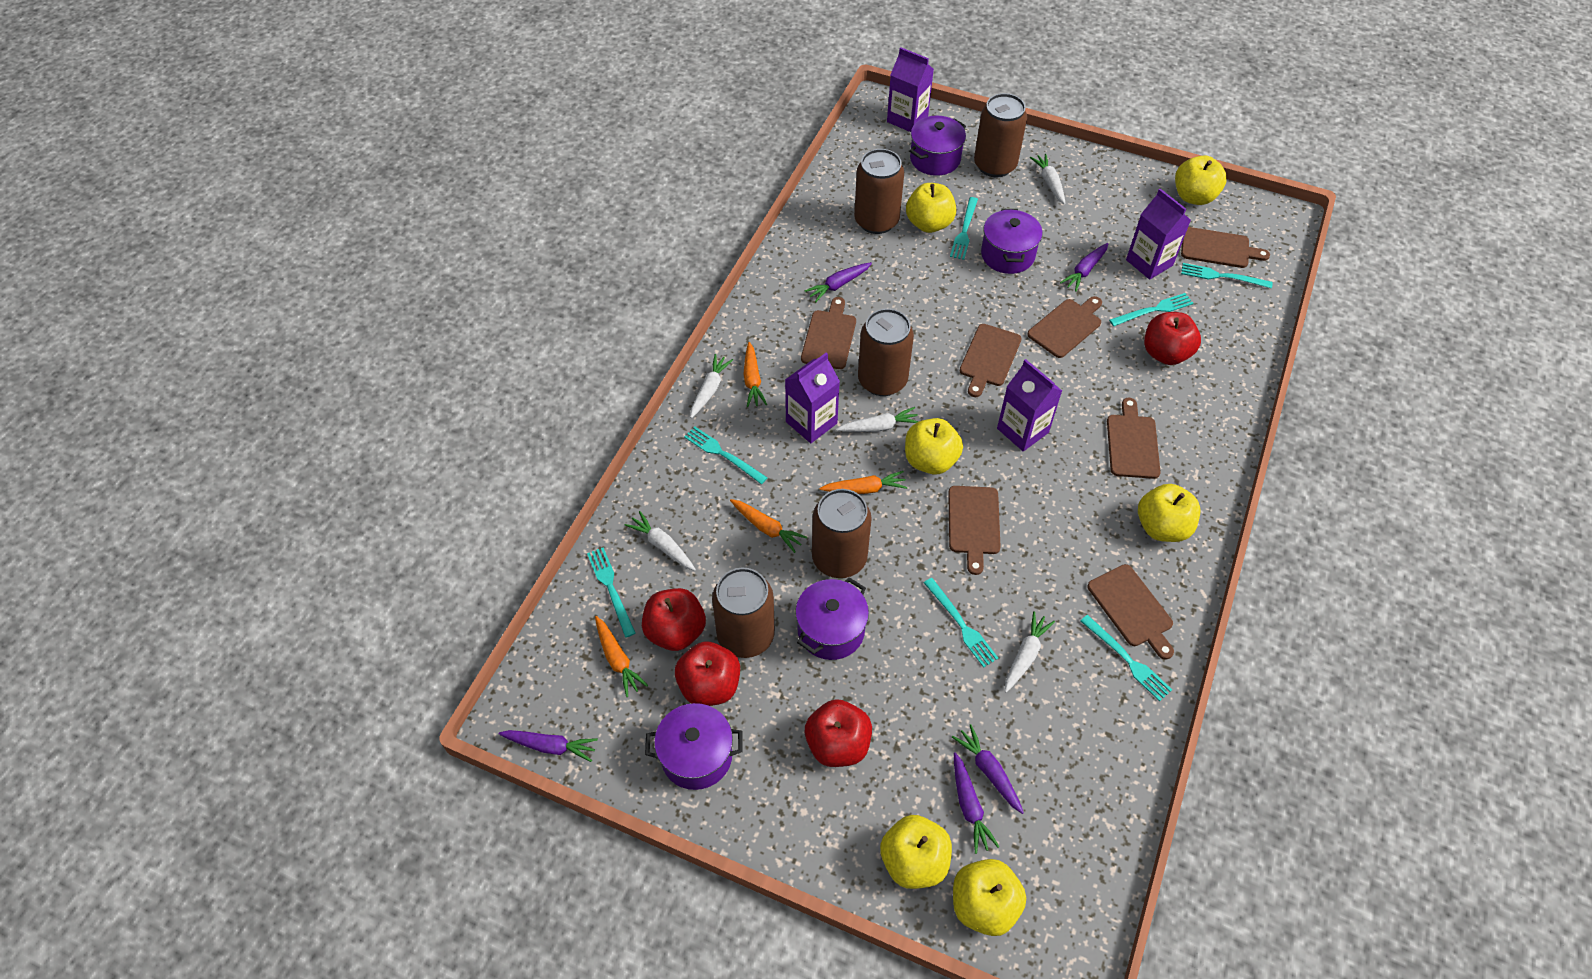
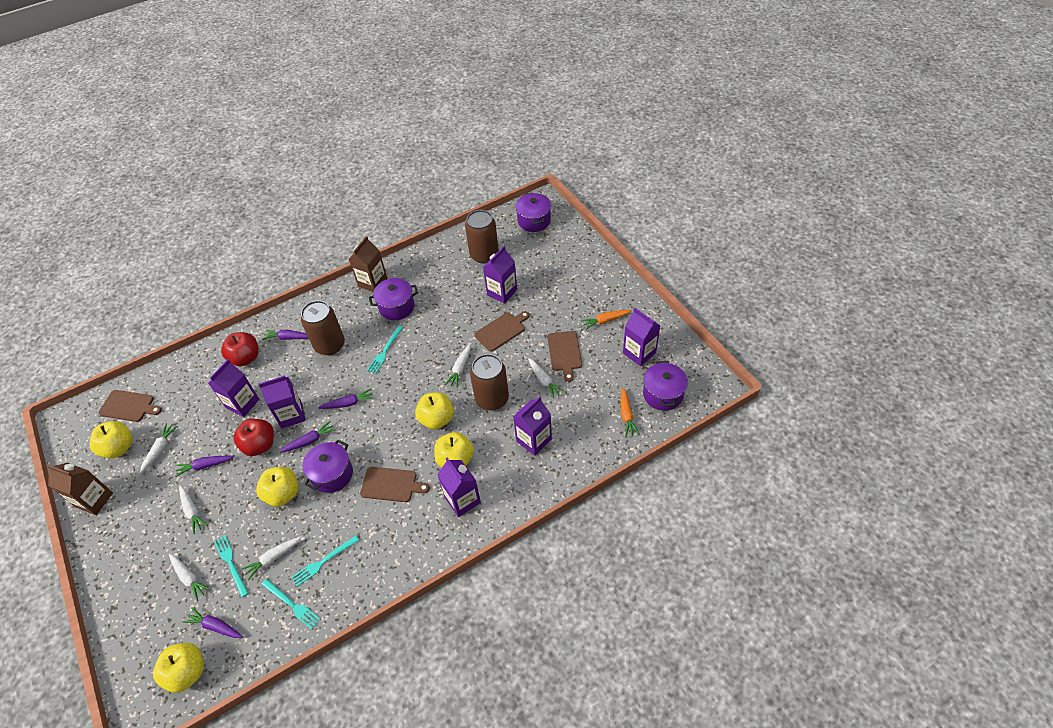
brown can: 5 -> 3
brown carton: 0 -> 2
brown cutting board: 7 -> 4
orange carrot: 4 -> 2
purple carton: 4 -> 6
red apple: 4 -> 2
turquoise fork: 7 -> 4
white carrot: 5 -> 6
yellow apple: 6 -> 5

